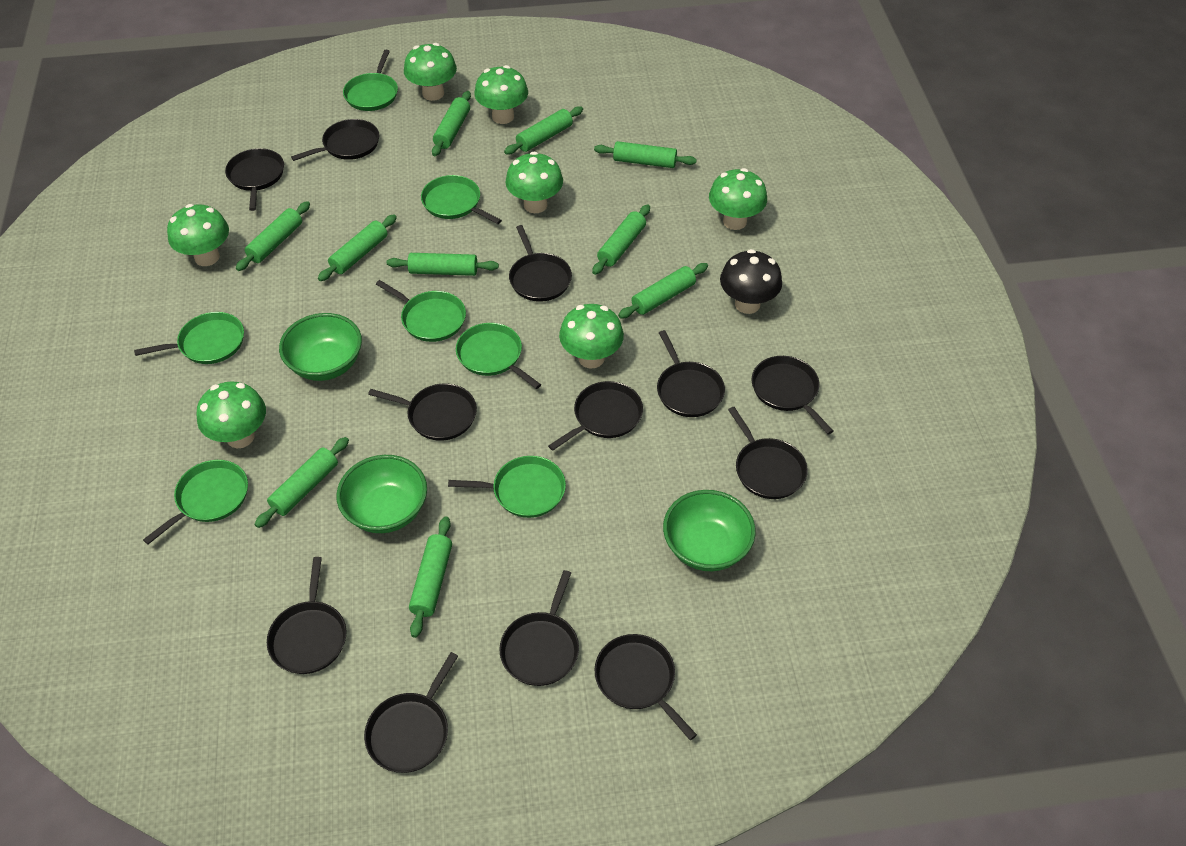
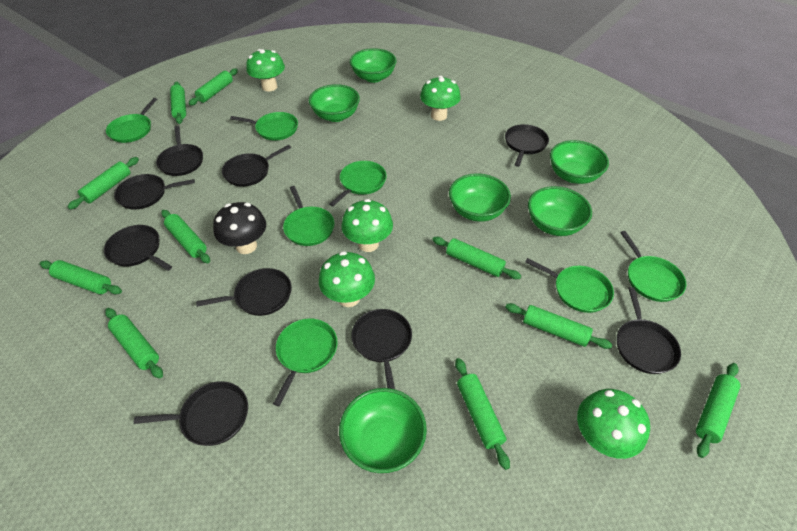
black pan: 12 -> 9
green bowl: 3 -> 6
green mushroom: 7 -> 5

